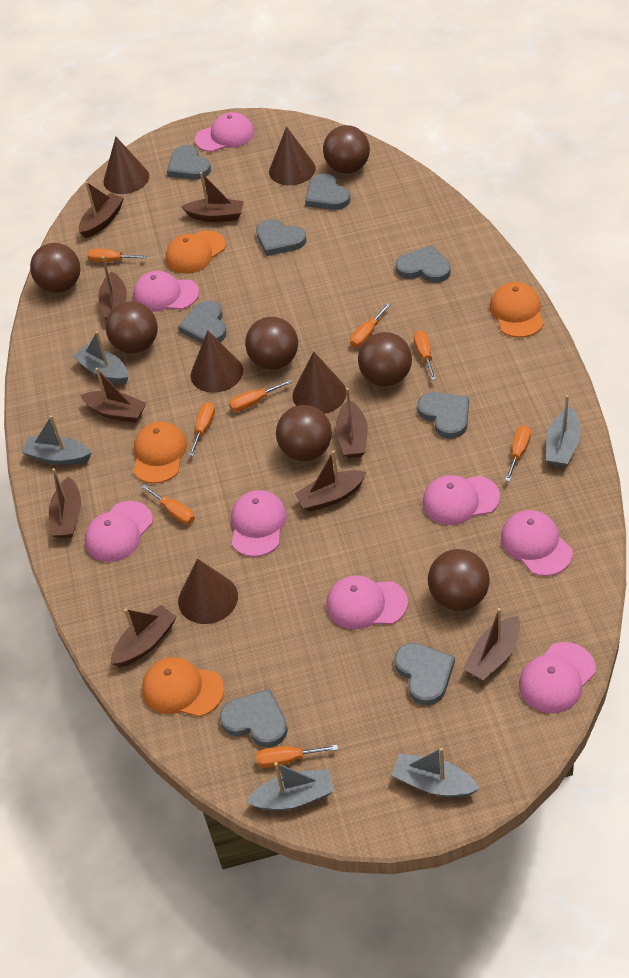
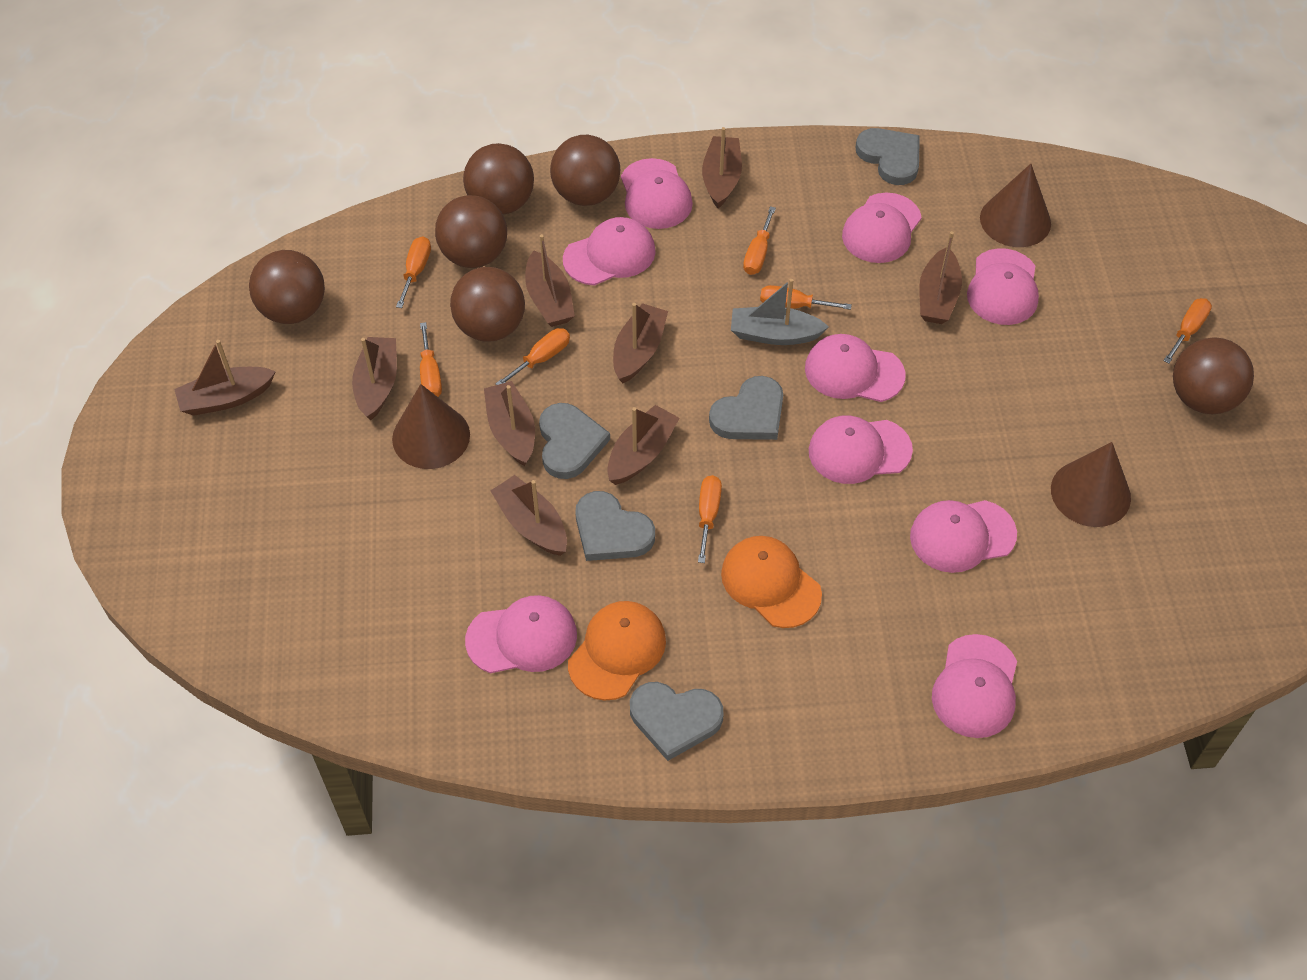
brown ball: 7 -> 6
brown cone: 5 -> 3
grey boat: 5 -> 1
grey heart: 8 -> 5
orange cap: 4 -> 2
orange screwdriver: 8 -> 7
pink cap: 8 -> 9

